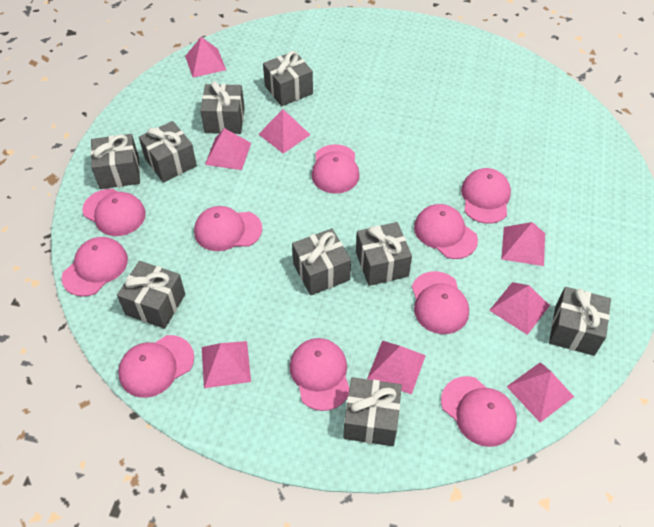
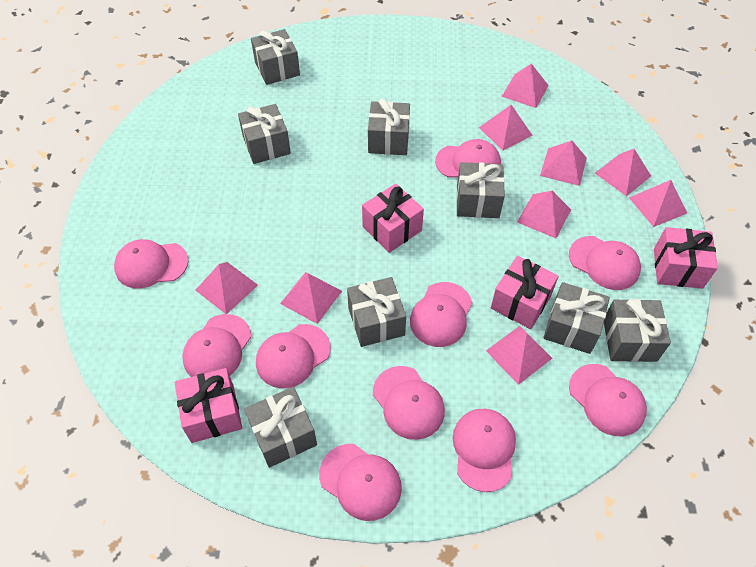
grey gift: 9 -> 8
pink gift: 0 -> 4
pink pyramid: 8 -> 9

